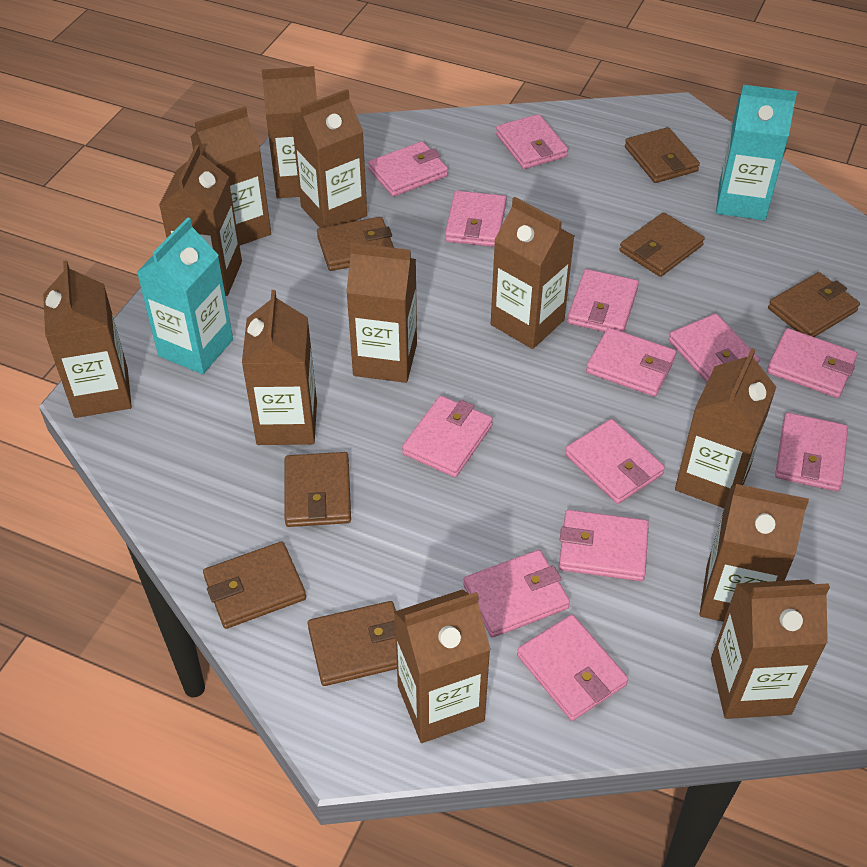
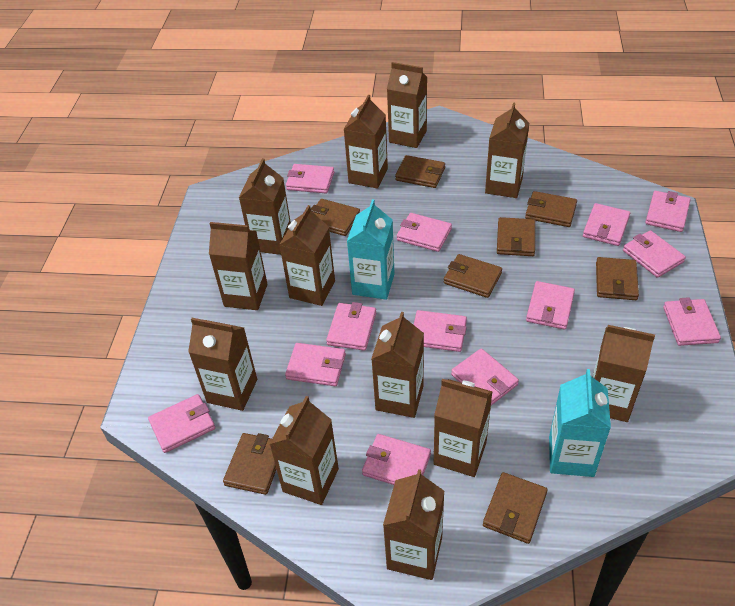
brown wallet: 7 -> 8

